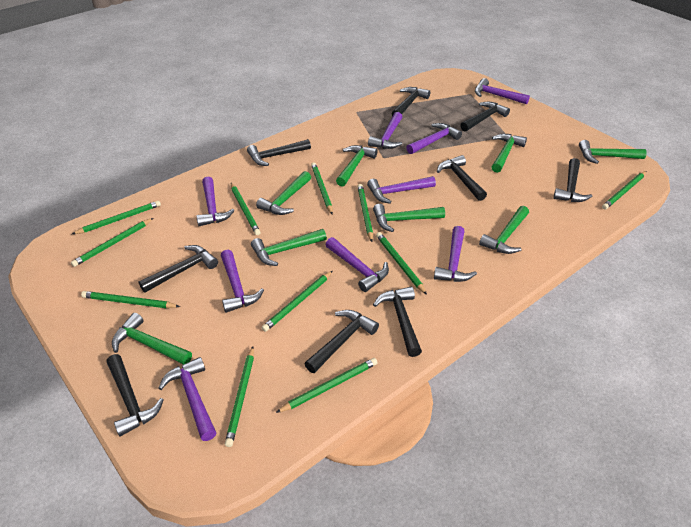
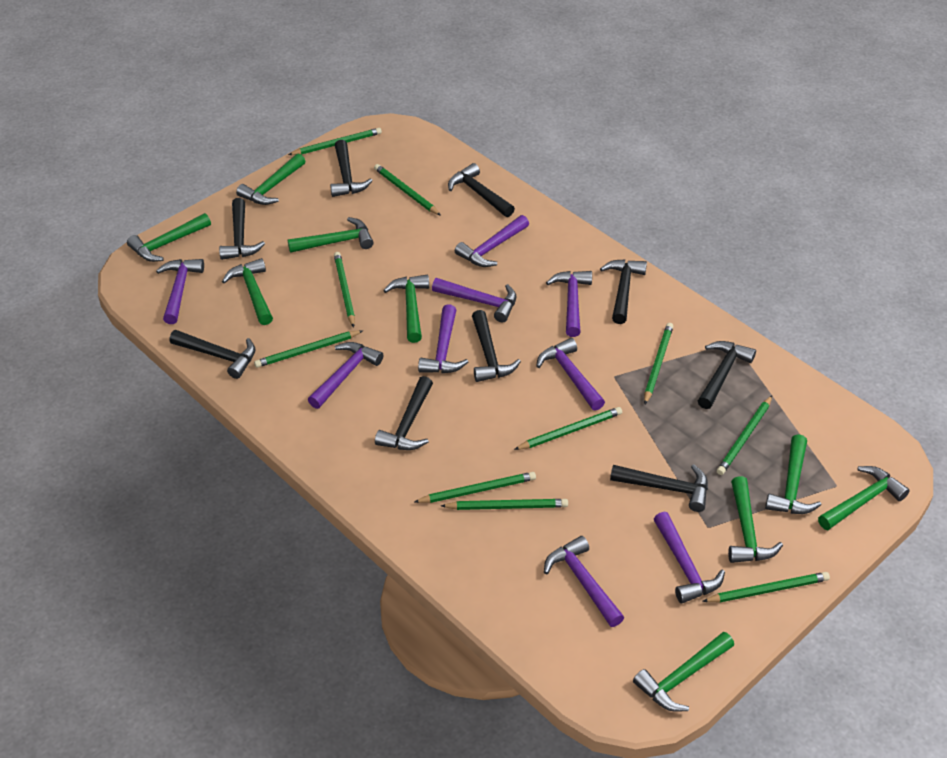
green hammer: 8 -> 9
green pencil: 11 -> 10

